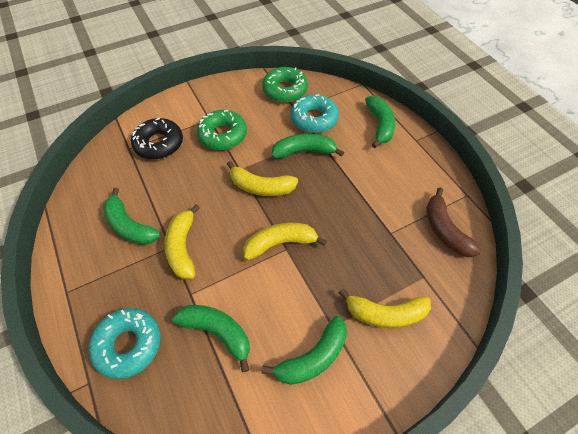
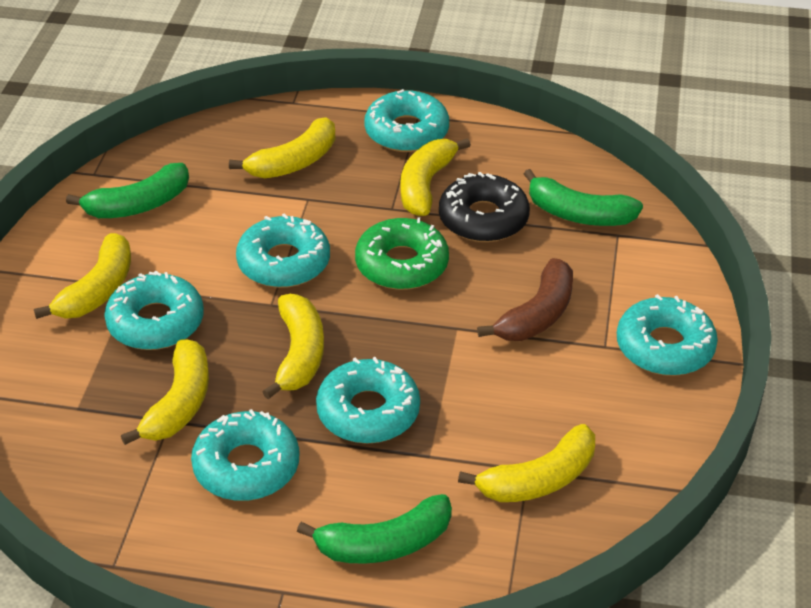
green banana: 5 -> 3
green donut: 2 -> 1
turquoise donut: 2 -> 6
yellow banana: 4 -> 6

